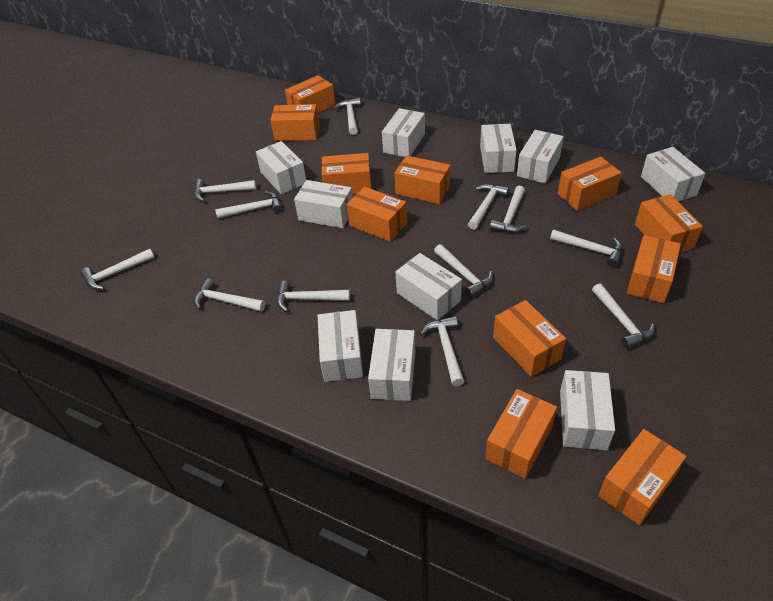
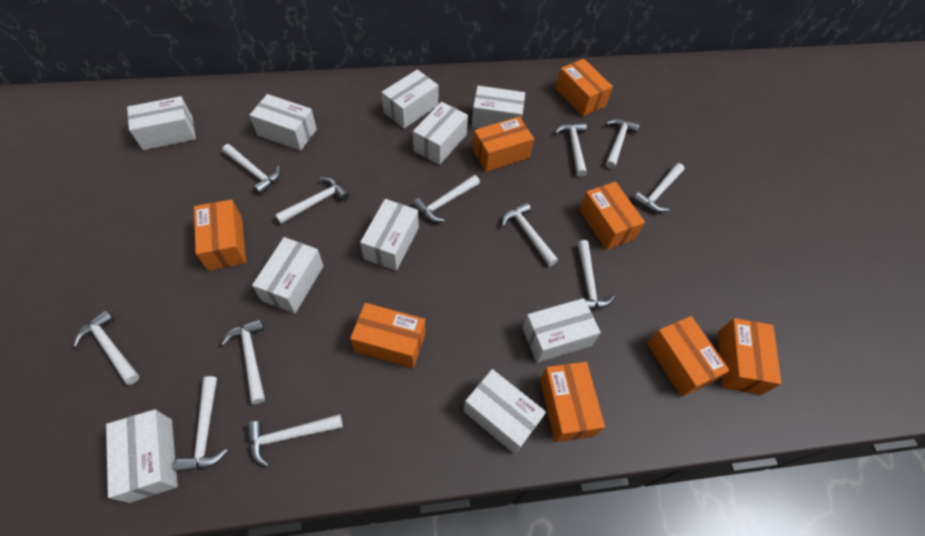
orange box: 11 -> 8

